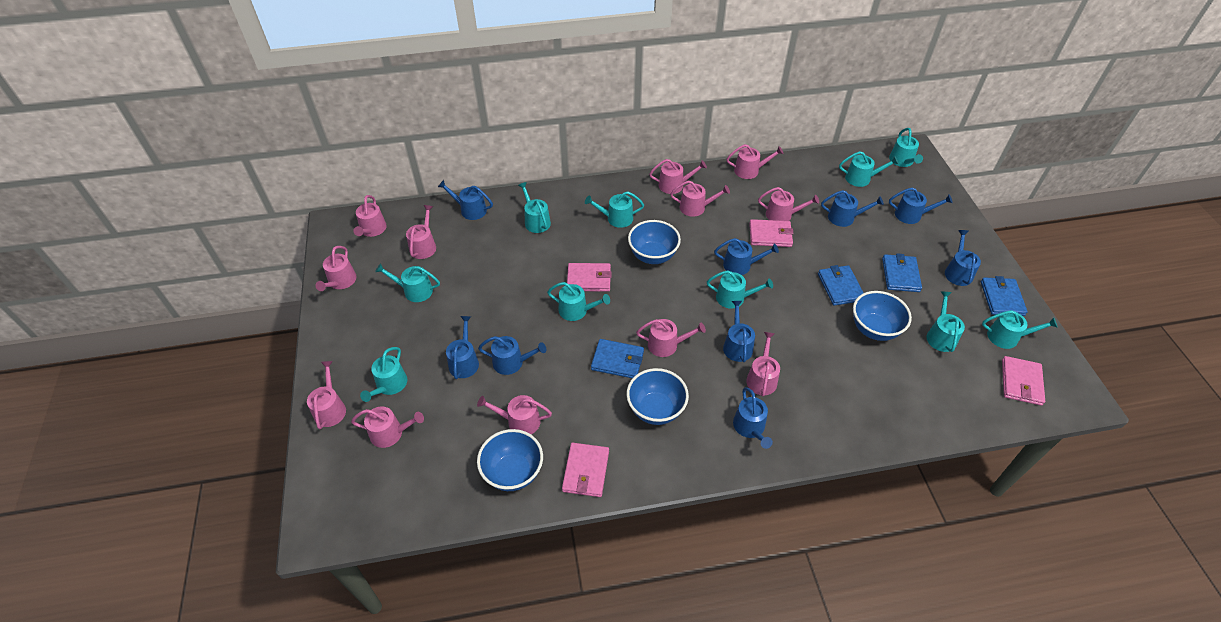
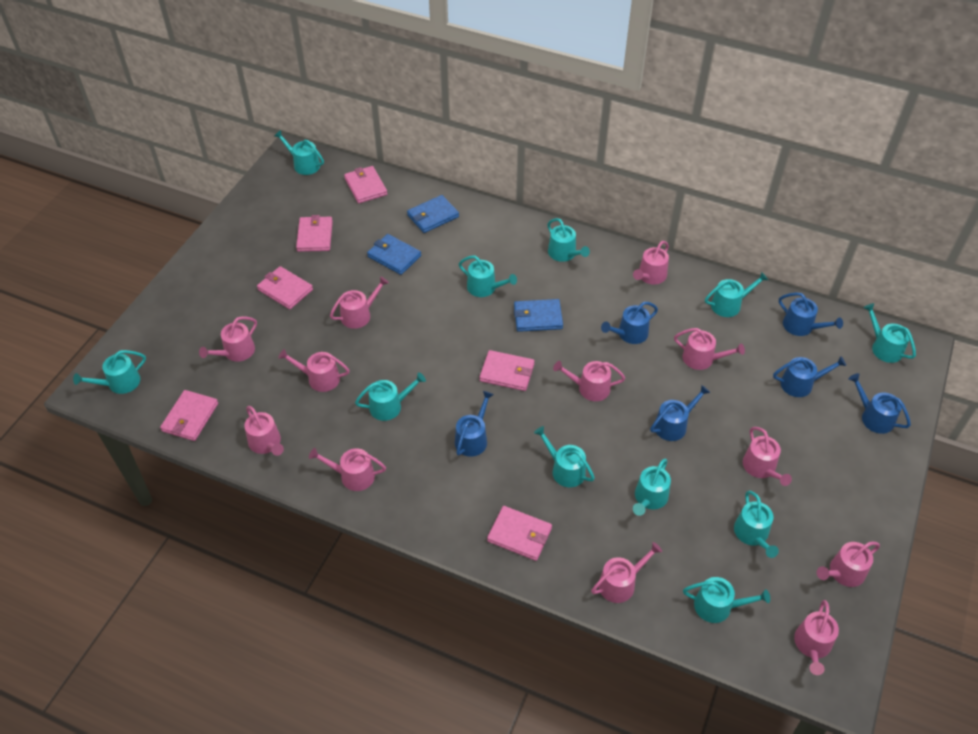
blue bowl: 4 -> 0
blue wallet: 4 -> 3
blue watering can: 9 -> 6
pink wallet: 4 -> 6
turquoise watering can: 10 -> 11

